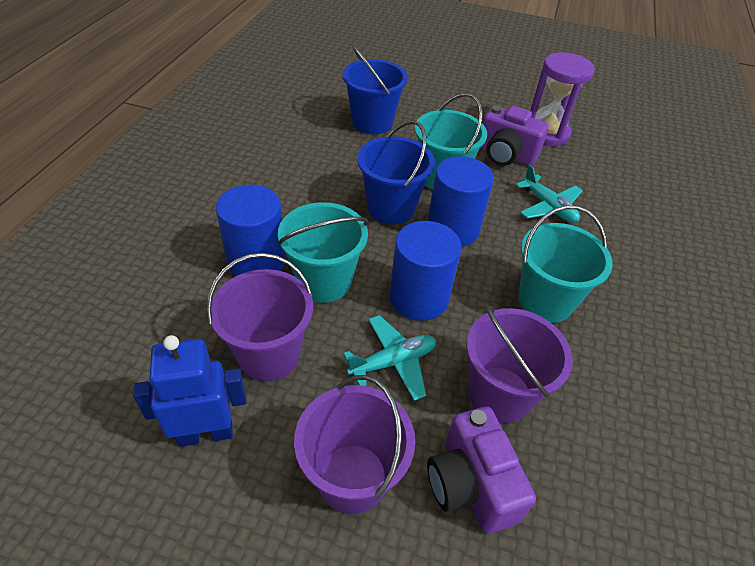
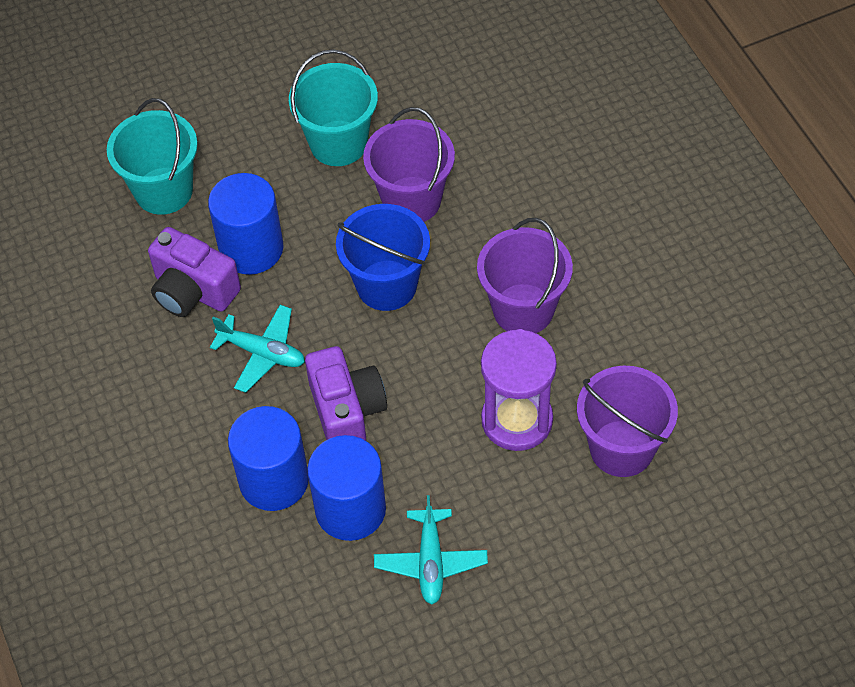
blue bucket: 2 -> 1
blue robot: 1 -> 0
turquoise bucket: 3 -> 2

